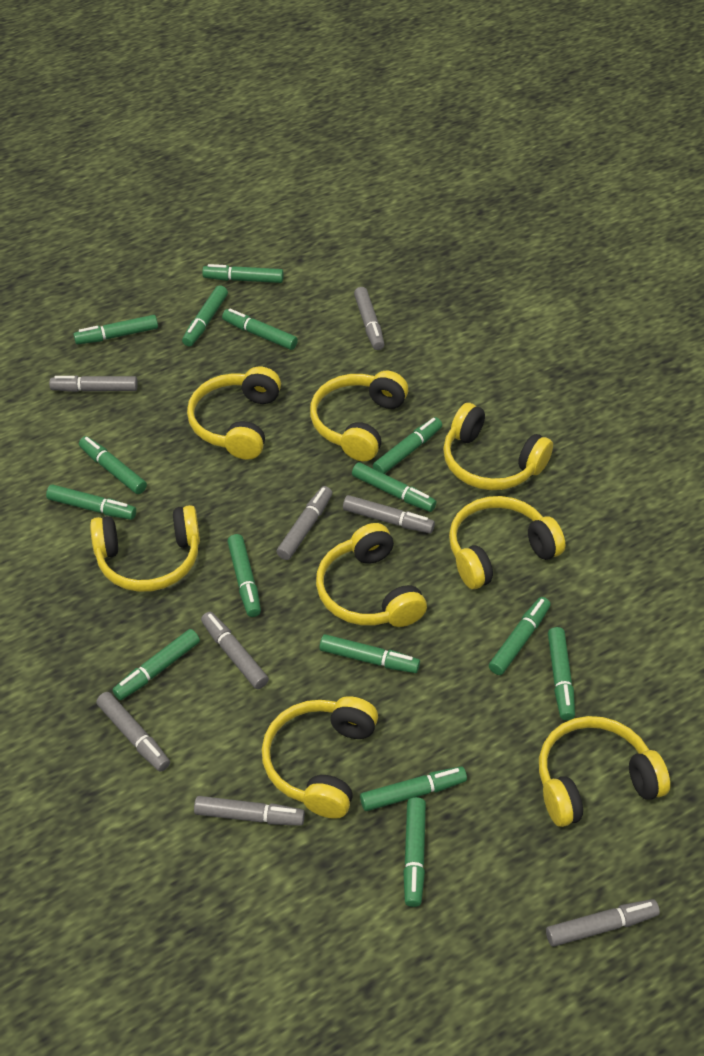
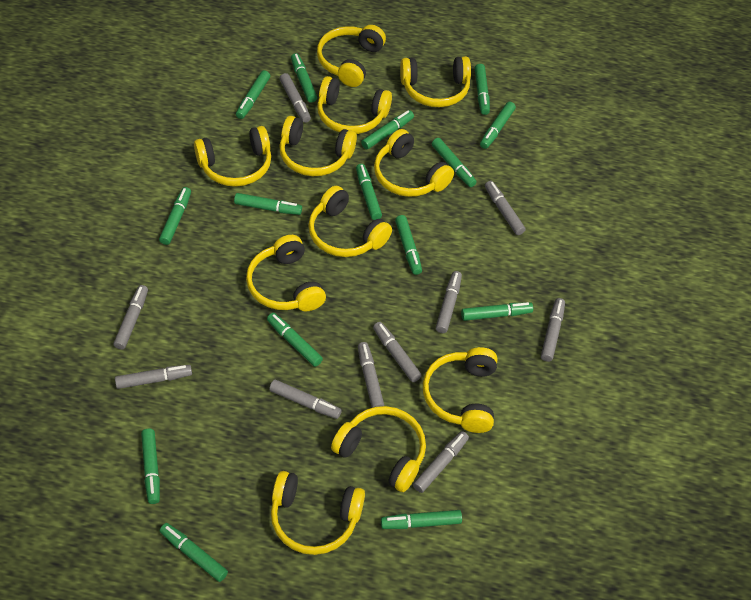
grey marker: 8 -> 10
yellow headphones: 8 -> 11

